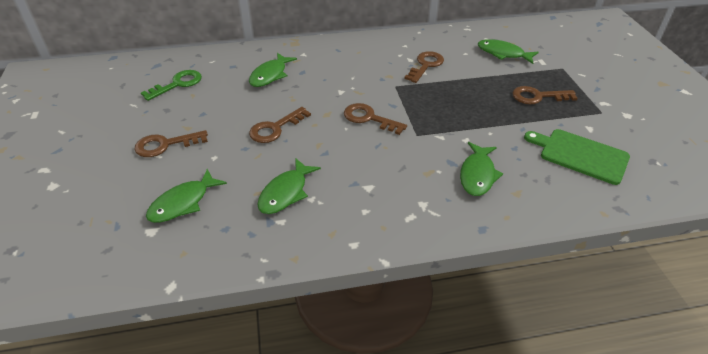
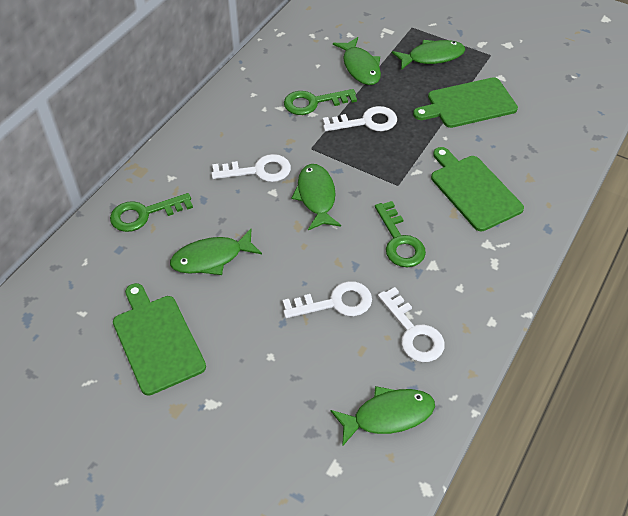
brown key: 5 -> 0
green cutting board: 1 -> 3
green key: 1 -> 3
white key: 0 -> 4

